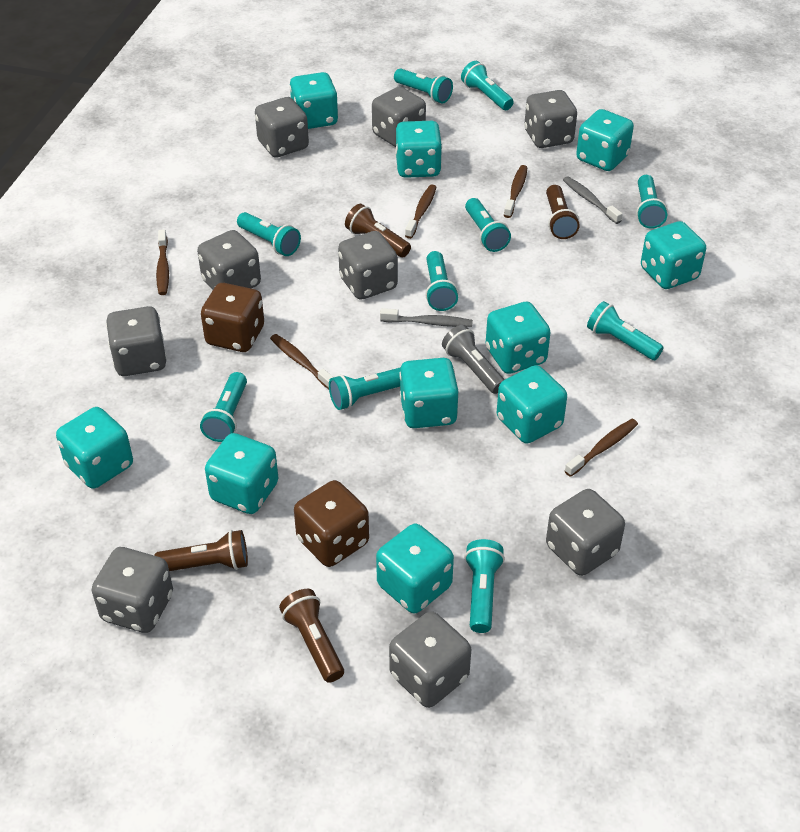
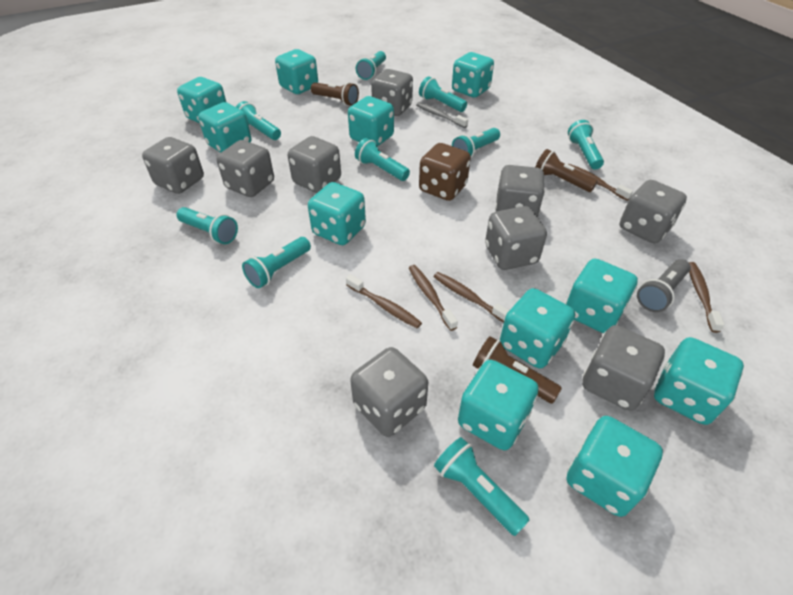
brown dice: 2 -> 1
brown flashlight: 4 -> 3
grey toothbrush: 2 -> 1
turquoise dice: 10 -> 11
turquoise flashlight: 10 -> 9

